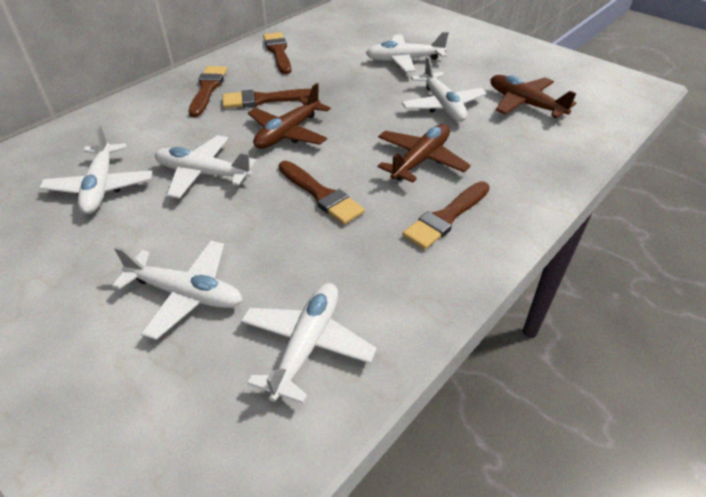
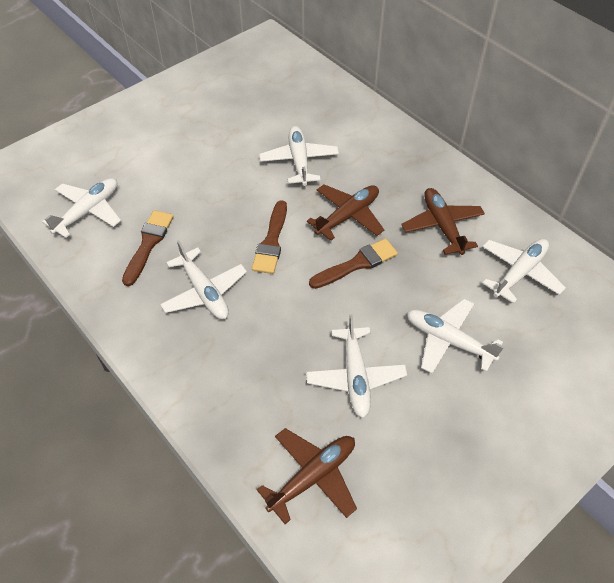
brown brush: 5 -> 3

